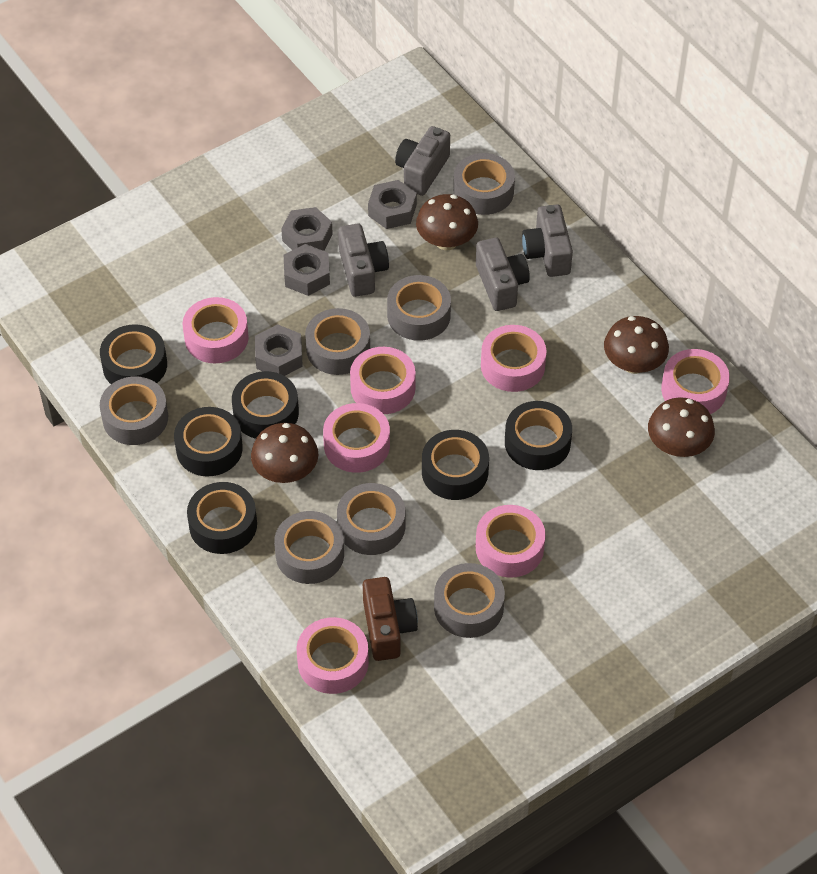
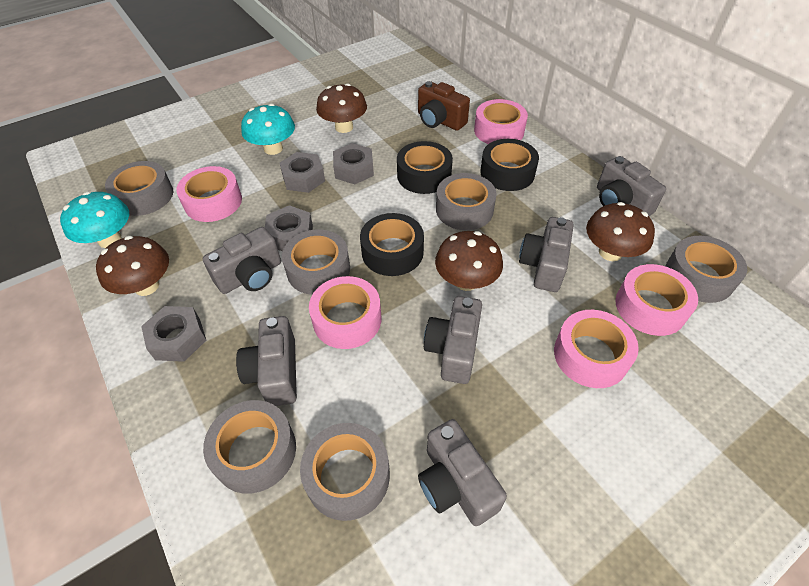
black tape: 6 -> 3
grey camera: 4 -> 6
grey tape: 7 -> 6
pink tape: 7 -> 5
turquoise mushroom: 0 -> 2

